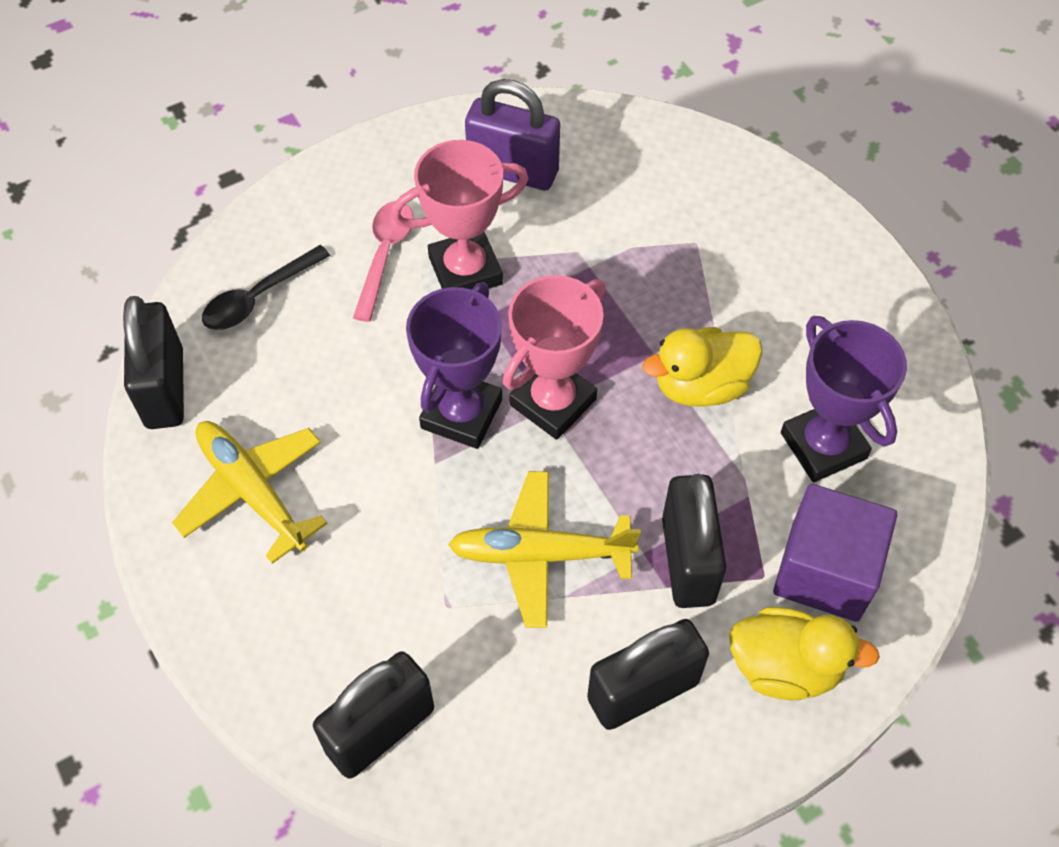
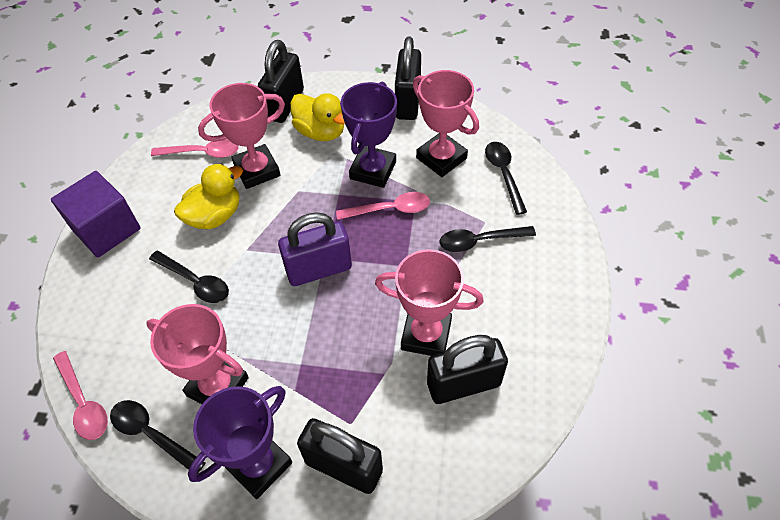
black spoon: 1 -> 4
pink spoon: 1 -> 3
pink trophy: 2 -> 4
yellow plane: 2 -> 0

